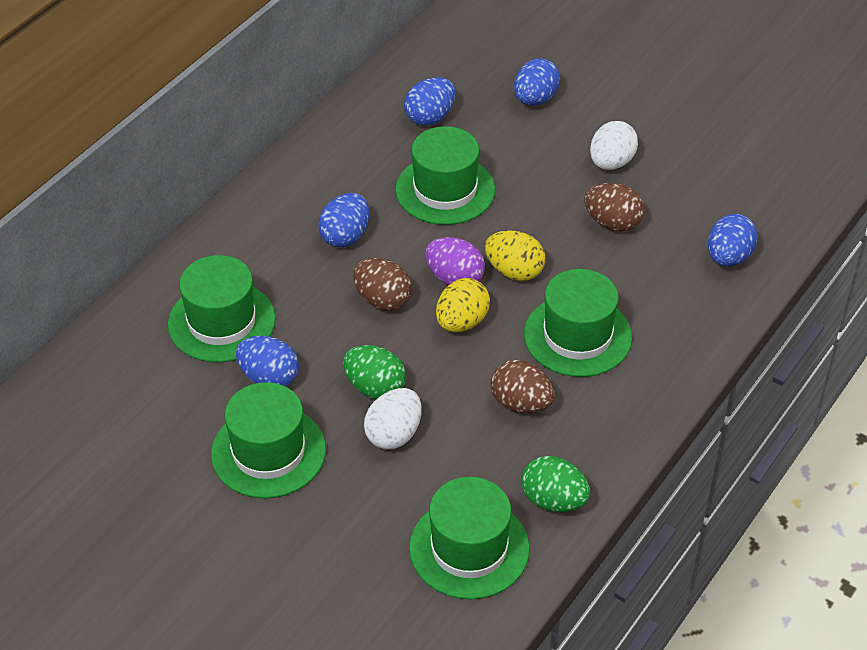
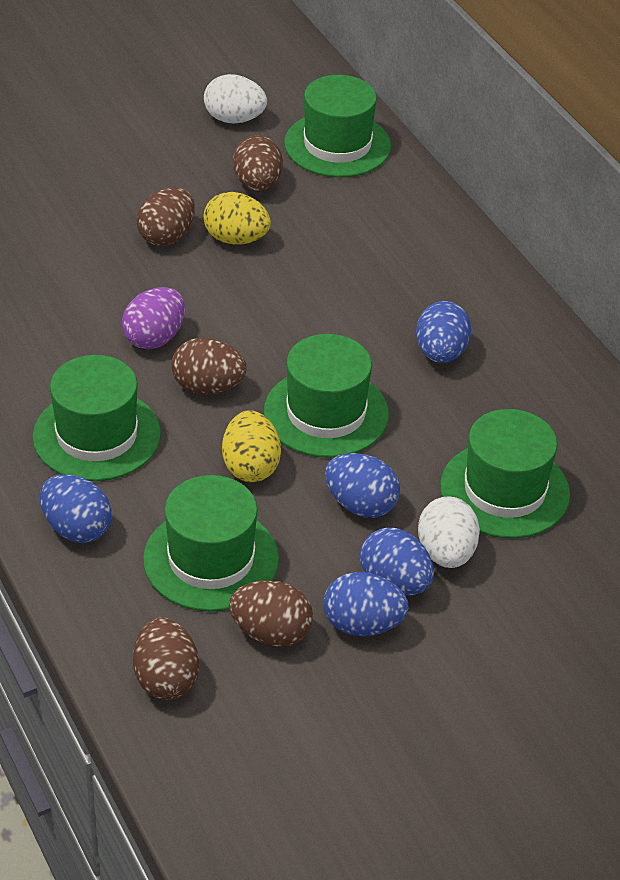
brown egg: 3 -> 5
green egg: 2 -> 0

